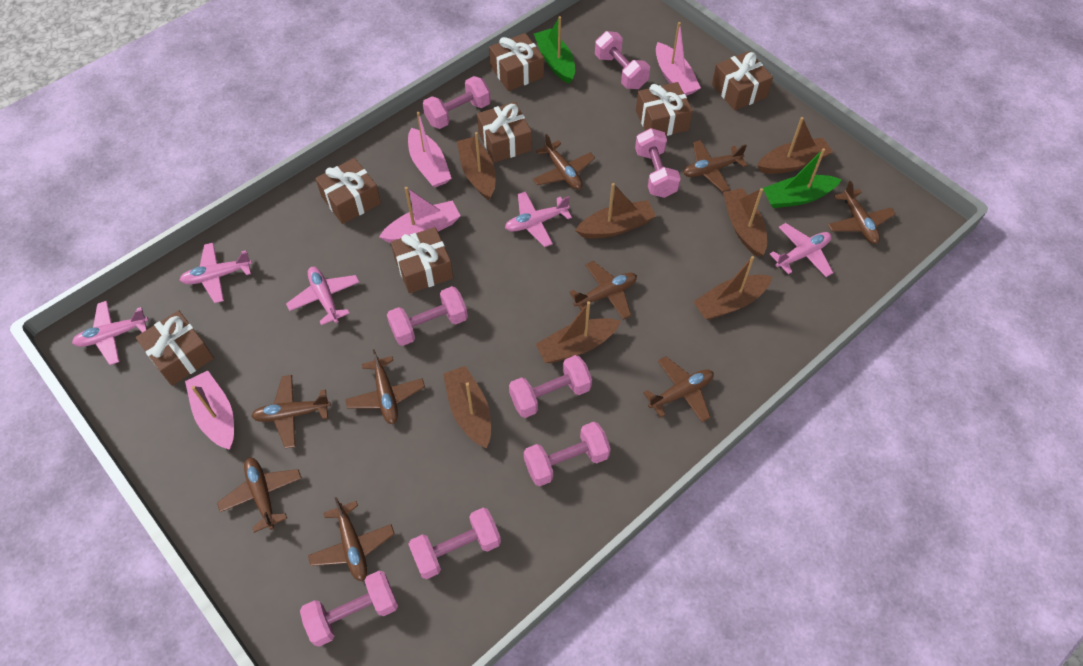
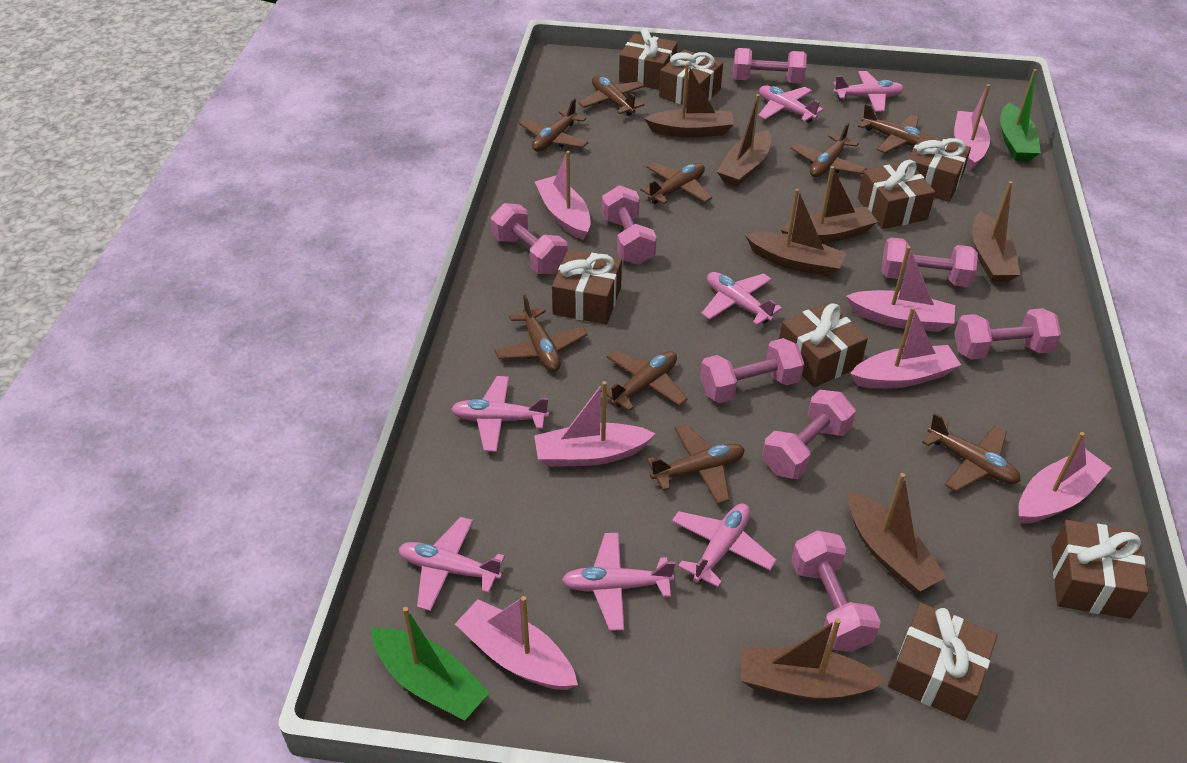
brown gift: 7 -> 8
pink boat: 4 -> 7
pink plane: 5 -> 7

